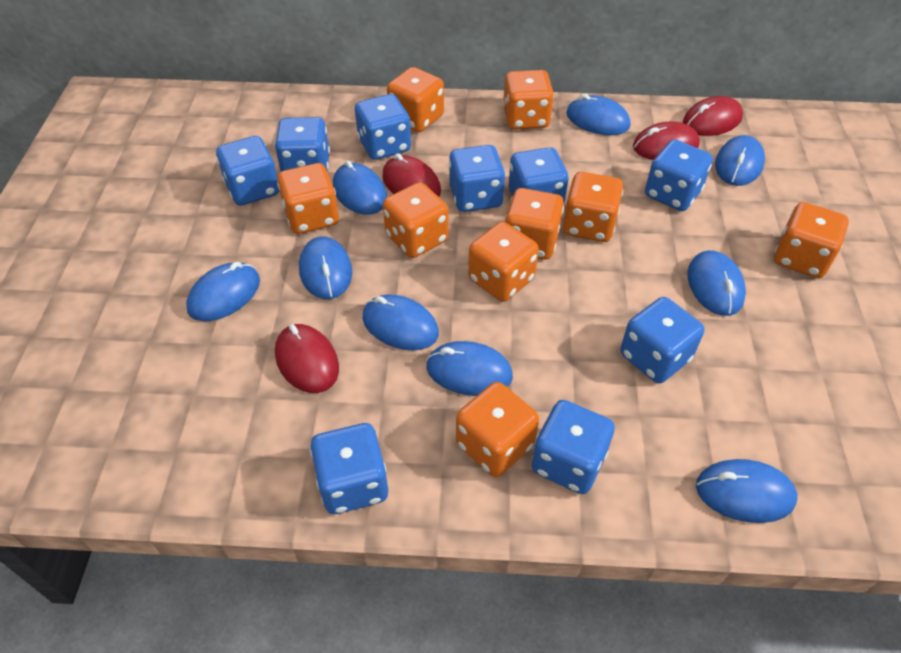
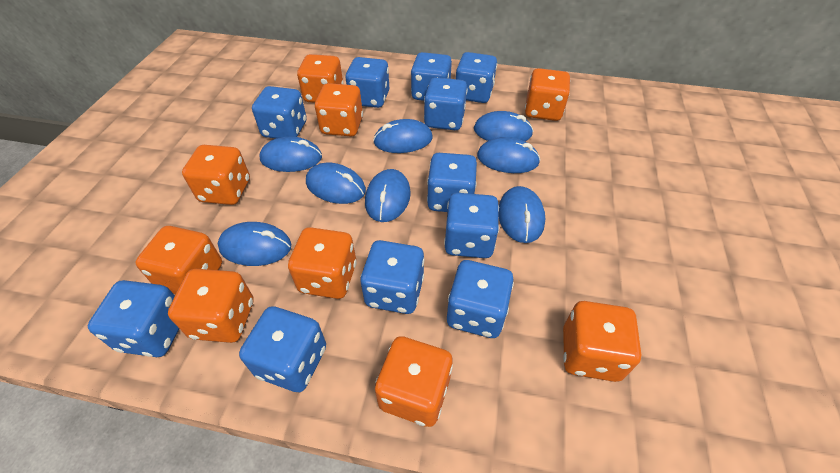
blue dice: 9 -> 11
blue mouse: 9 -> 8
red mouse: 4 -> 0

